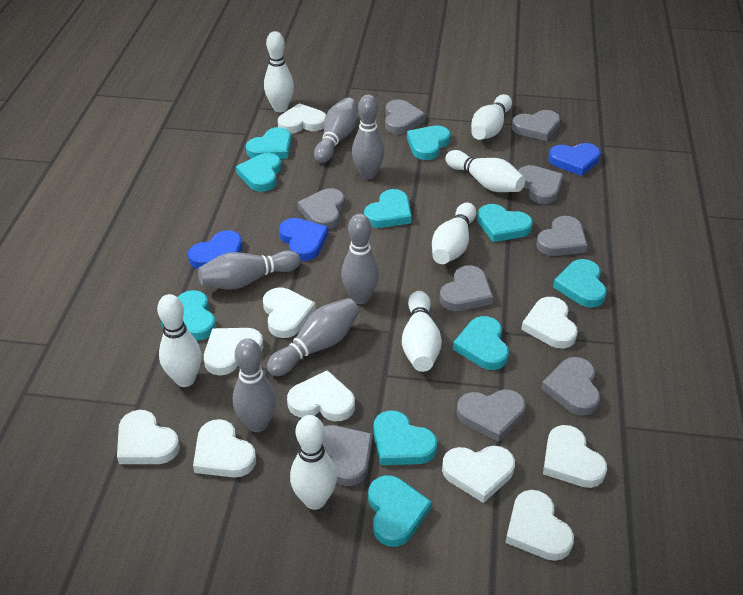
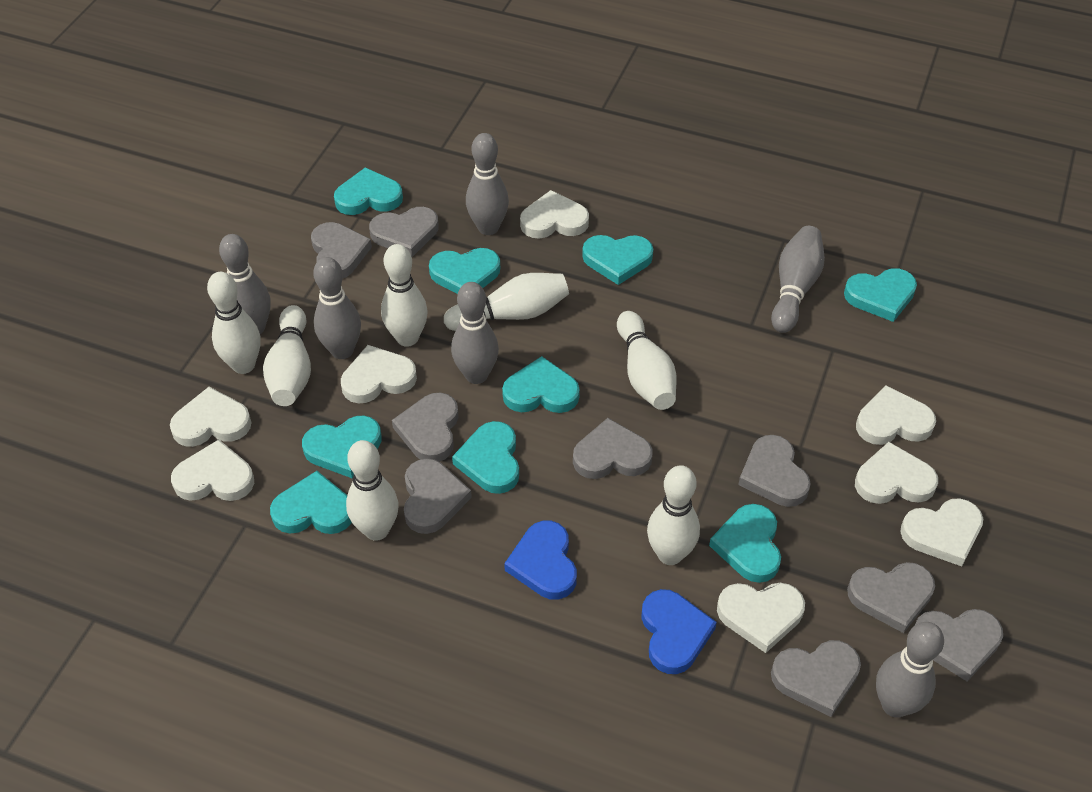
blue heart: 3 -> 2
turquoise heart: 10 -> 9
white heart: 10 -> 8

